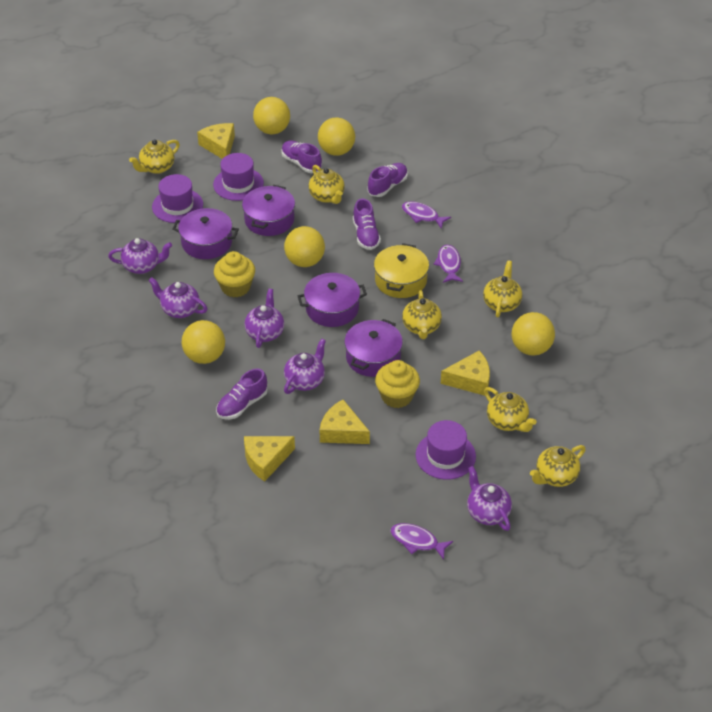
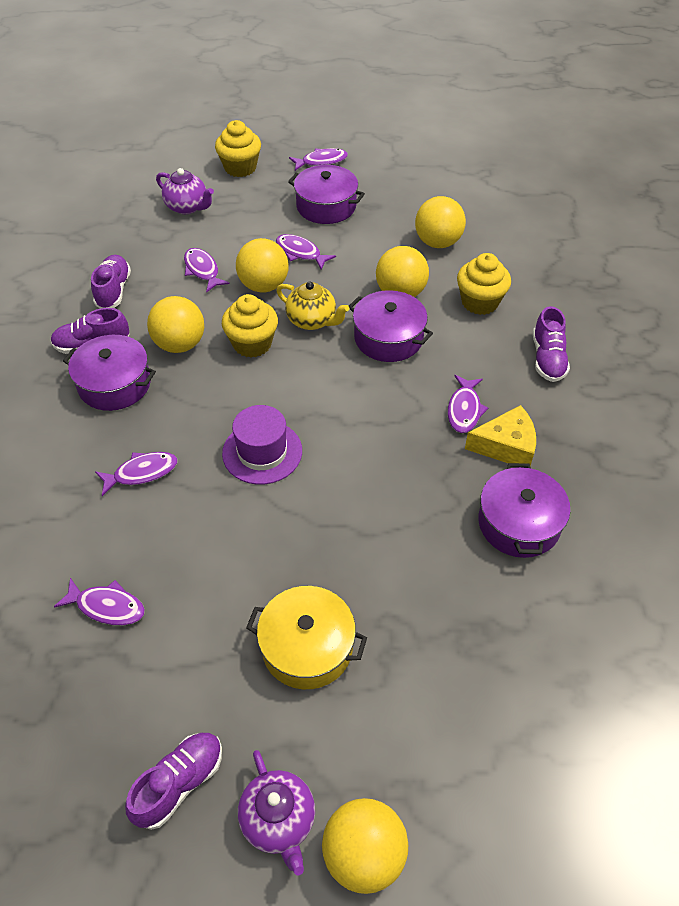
purple fish: 3 -> 6
purple hat: 3 -> 1
purple teapot: 5 -> 2
yellow cheese: 4 -> 1
yellow cupcake: 2 -> 3
yellow teapot: 6 -> 1

